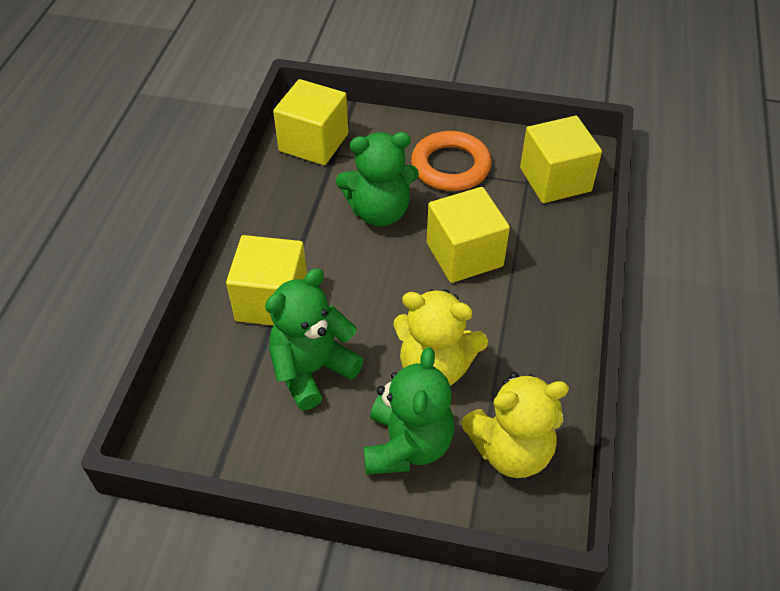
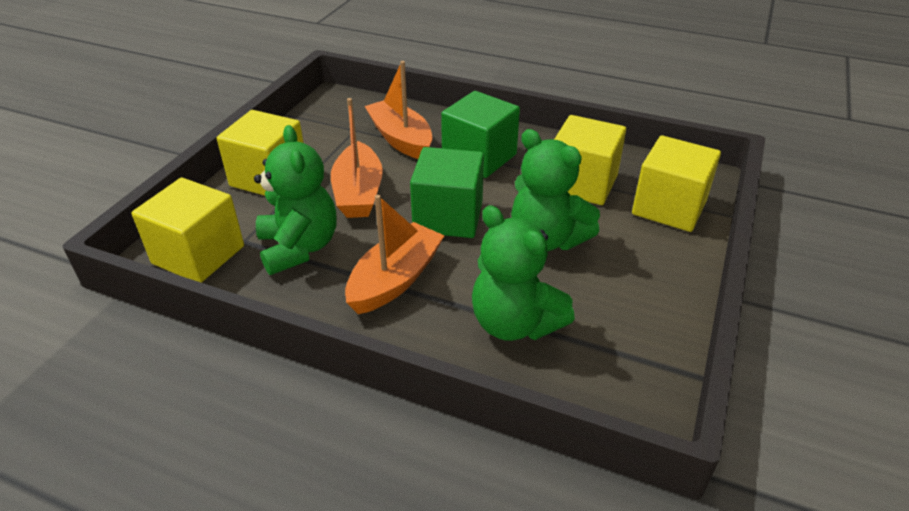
green cube: 0 -> 2
orange boat: 0 -> 3
orange ring: 1 -> 0
yellow teddy bear: 2 -> 0

